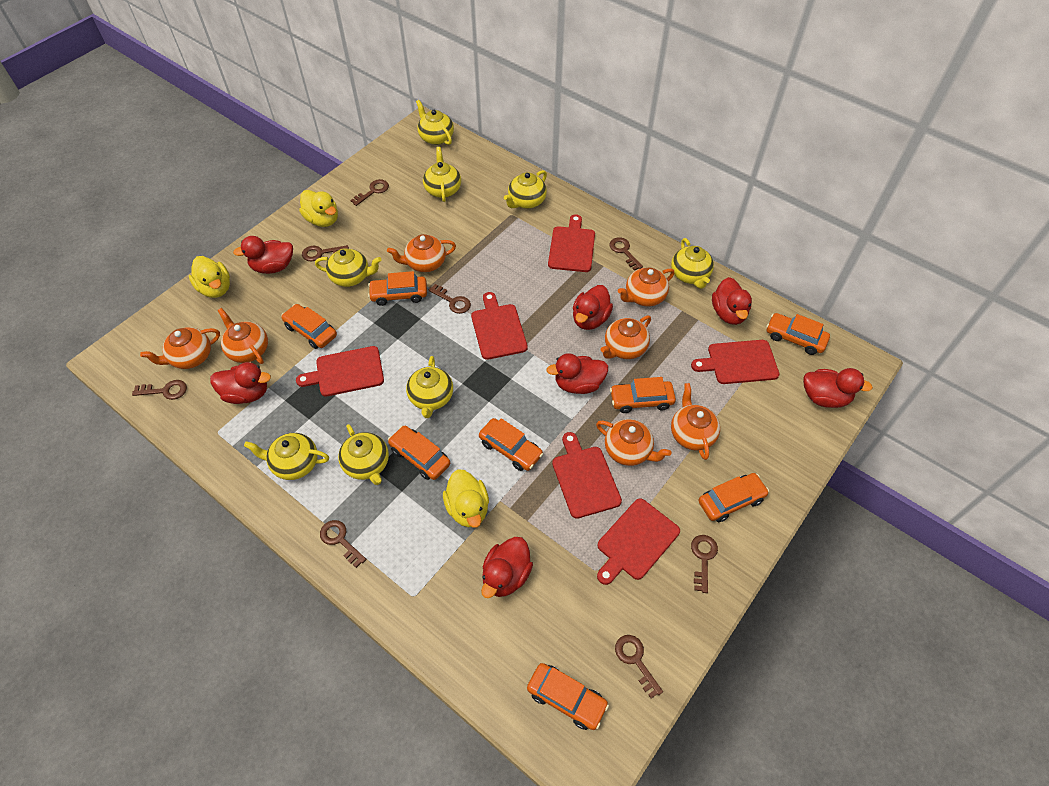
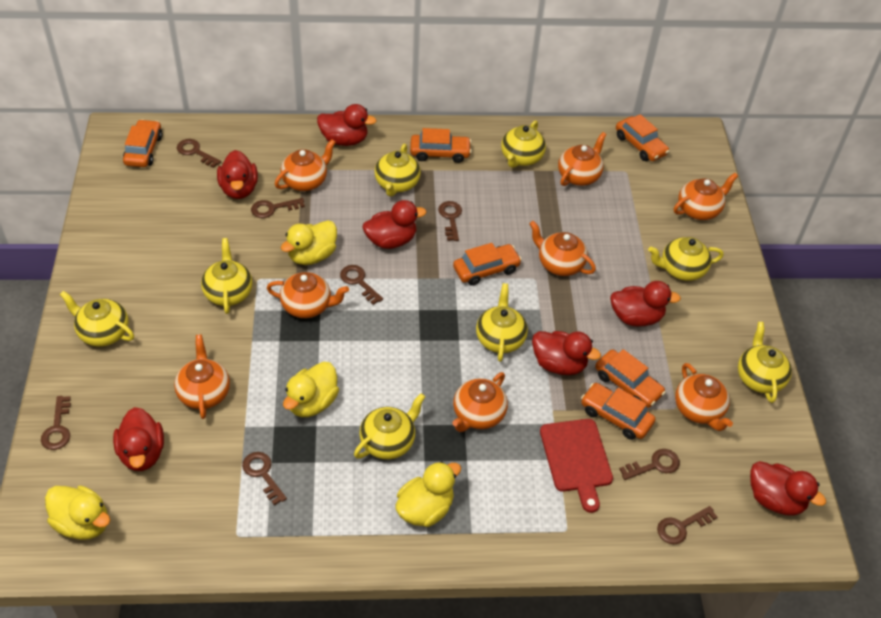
orange car: 8 -> 6
orange teapot: 7 -> 8
red cutting board: 6 -> 1
yellow duck: 3 -> 4

